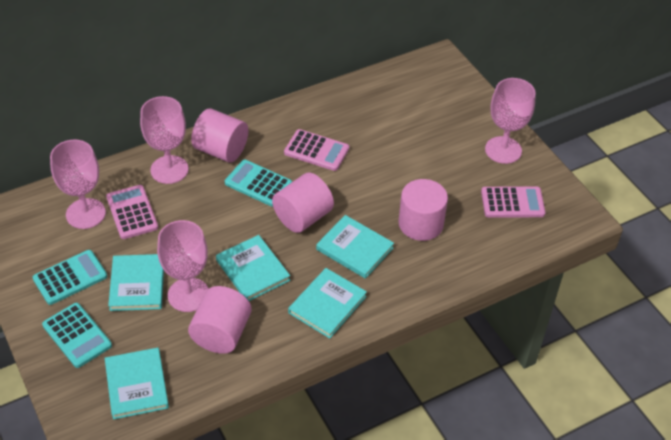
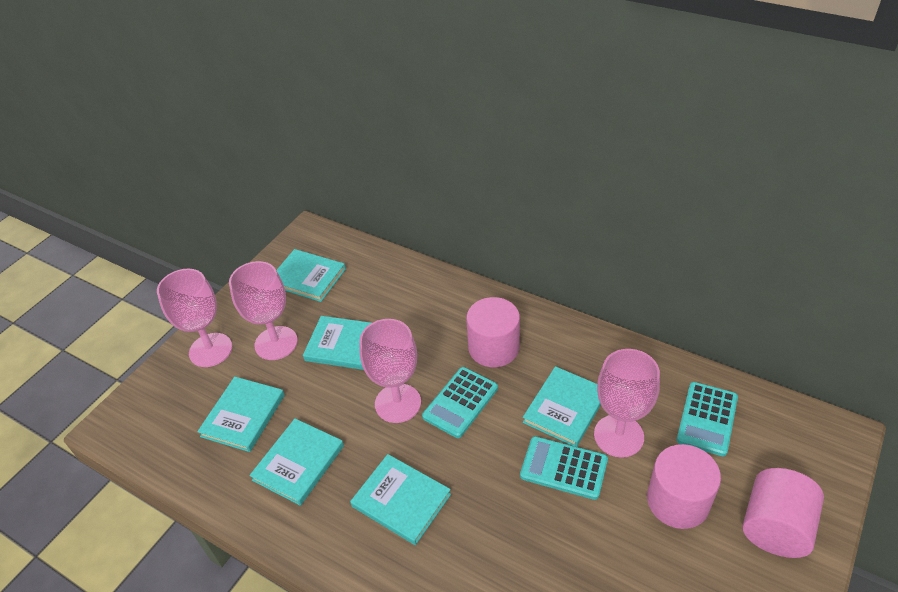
pink calculator: 3 -> 0
pink cylinder: 4 -> 3
turquoise book: 5 -> 6

